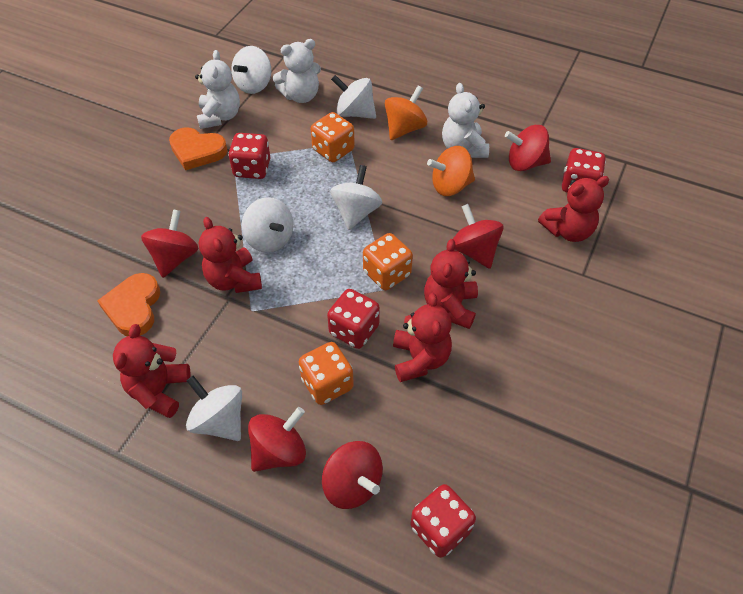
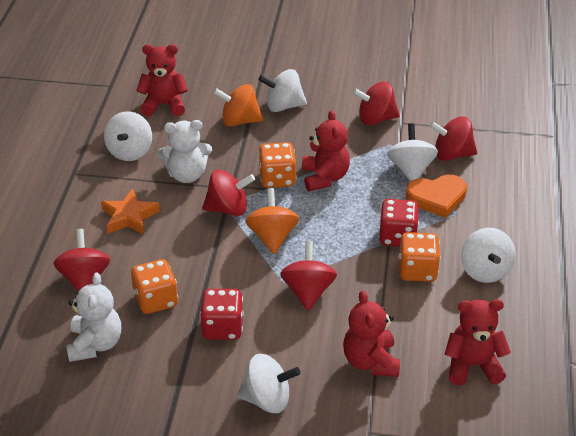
orange heart: 2 -> 1
orange star: 0 -> 1
red dice: 4 -> 2
red teddy bear: 5 -> 4
white teddy bear: 3 -> 2

